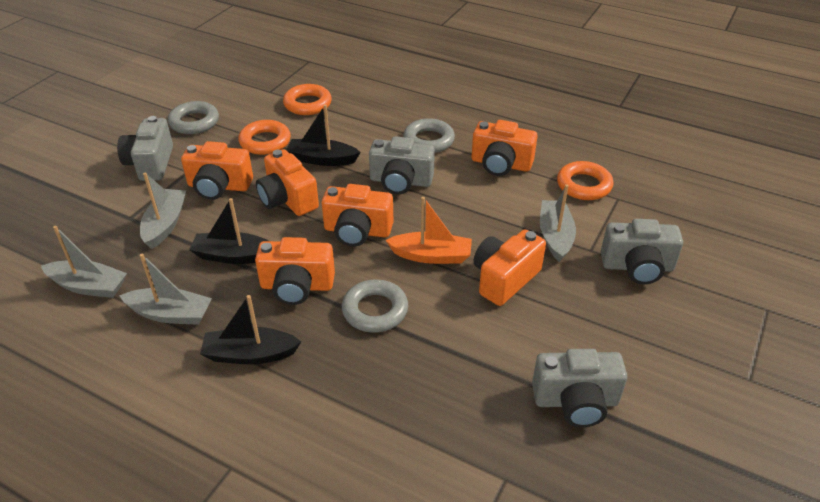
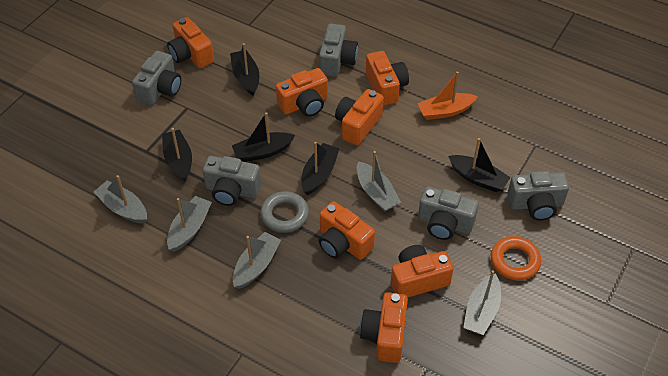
black boat: 3 -> 5
grey boat: 4 -> 5
grey camera: 4 -> 5
grey ring: 3 -> 1
orange camera: 6 -> 7
orange ring: 3 -> 1

